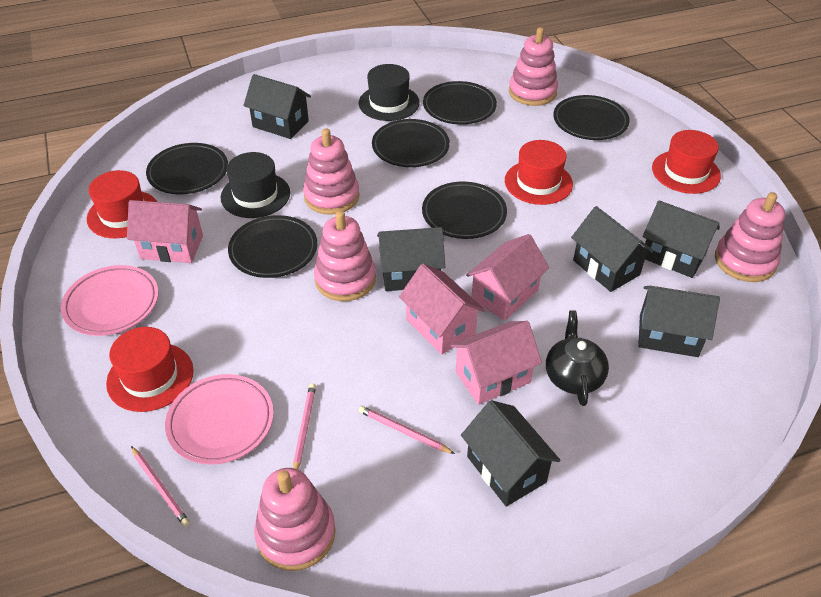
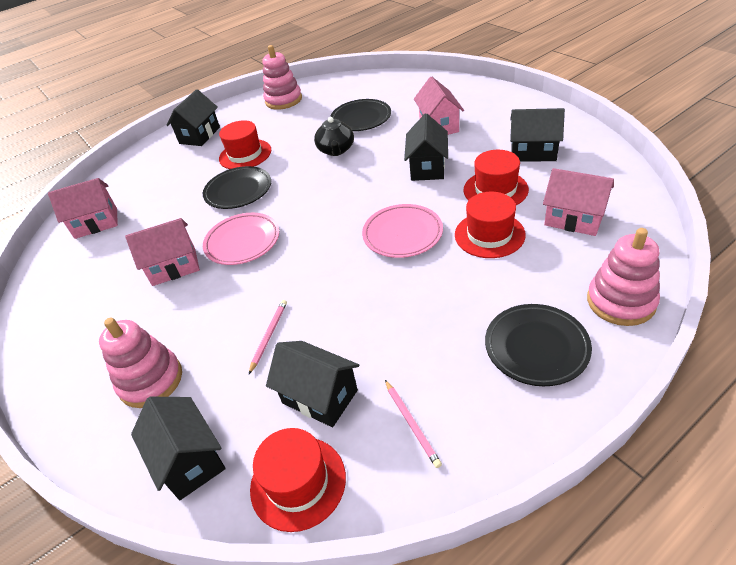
black hat: 2 -> 0
black house: 6 -> 5
black plate: 6 -> 3
pink pencil: 3 -> 2
pink stacking toy: 5 -> 3

